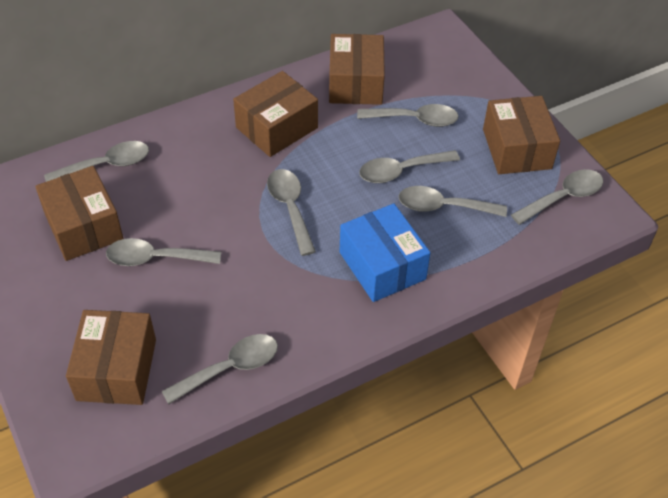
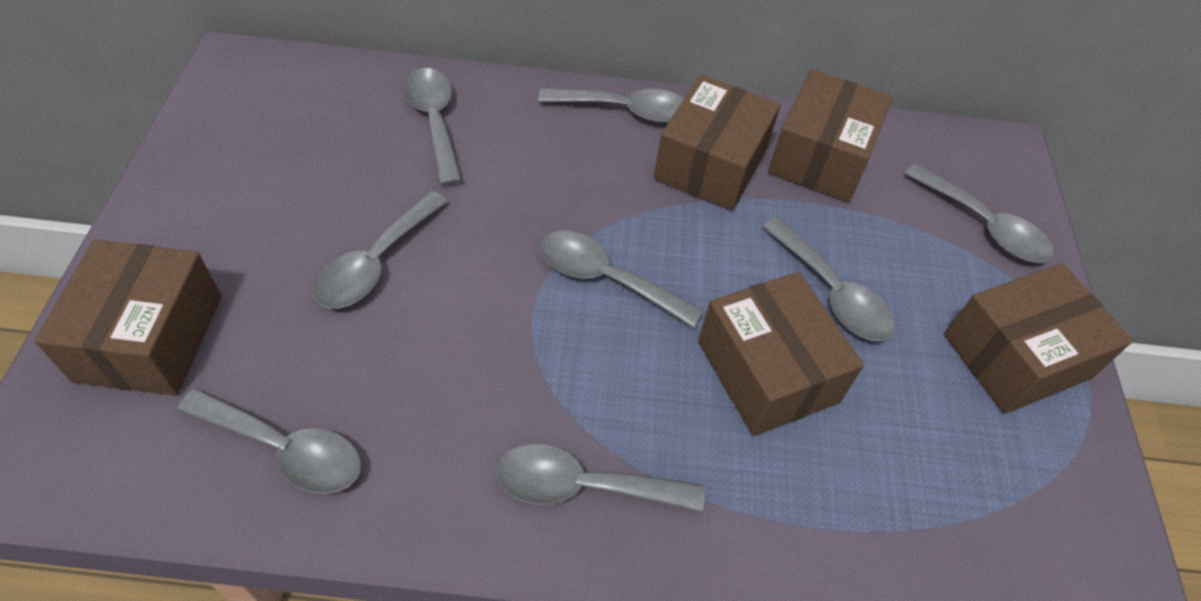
blue box: 1 -> 0

